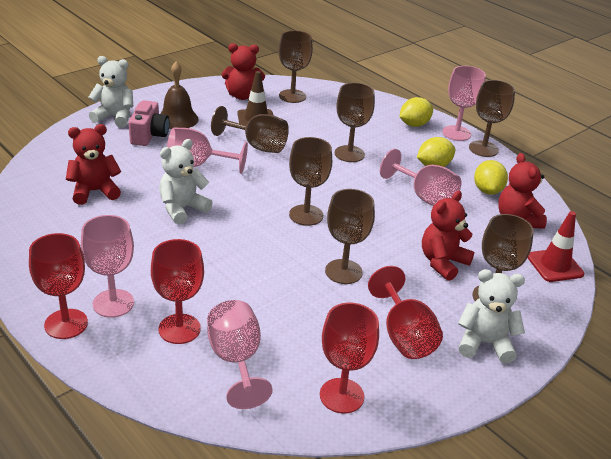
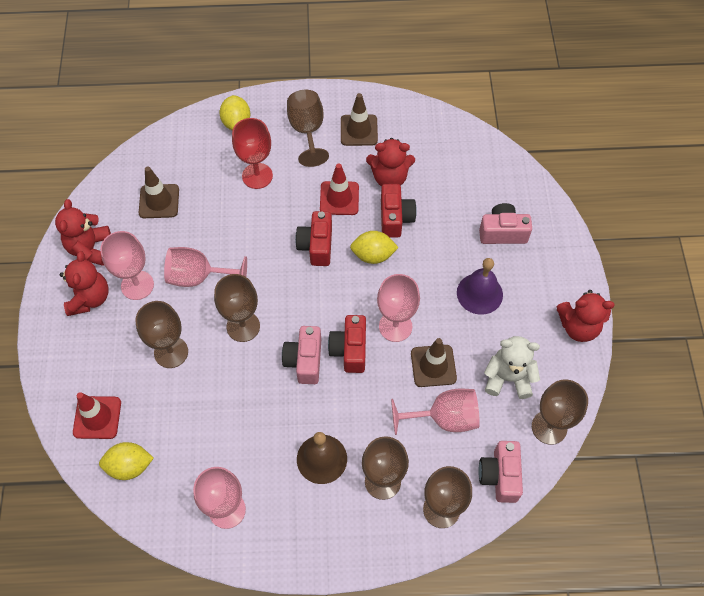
brown goblet: 7 -> 6
brown traffic cone: 1 -> 3
pink camera: 1 -> 3
purple bell: 0 -> 1
red camera: 0 -> 3
red goblet: 4 -> 1
red traffic cone: 1 -> 2
white teddy bear: 3 -> 1

